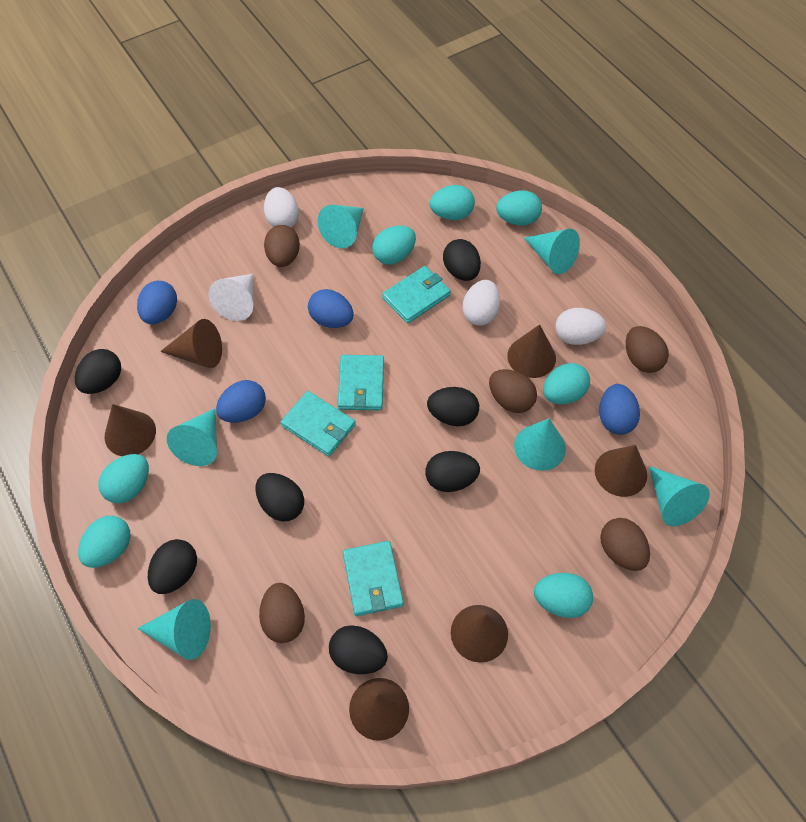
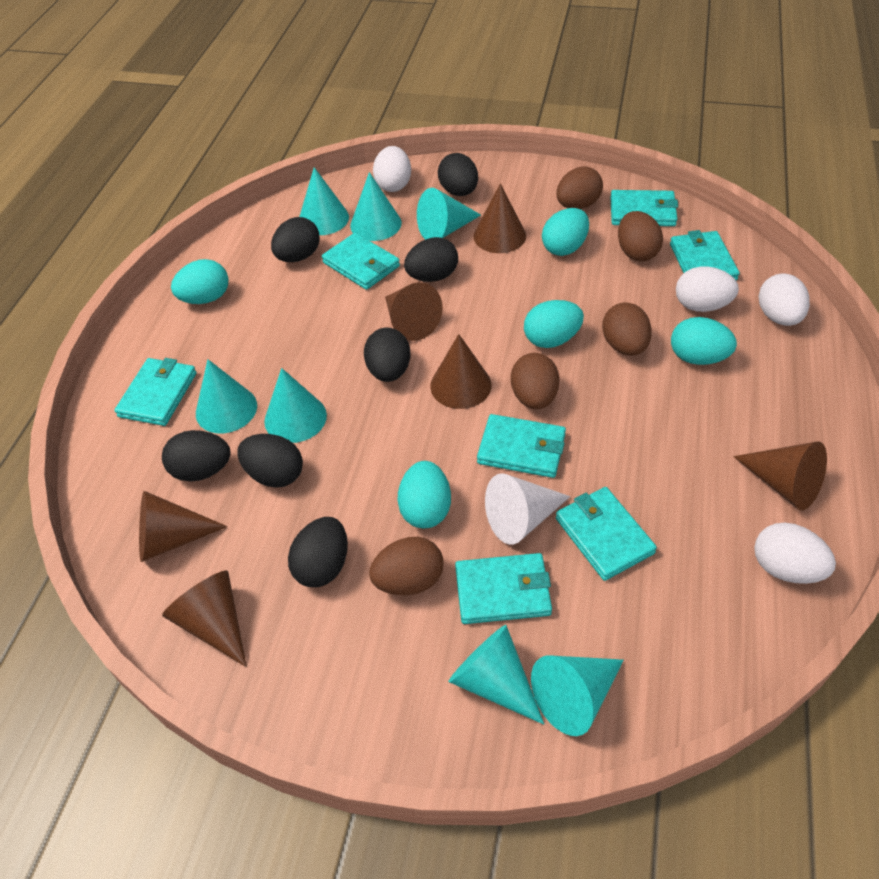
blue egg: 4 -> 0
turquoise cone: 6 -> 7
turquoise egg: 7 -> 5
turquoise wallet: 4 -> 7
white egg: 3 -> 4

